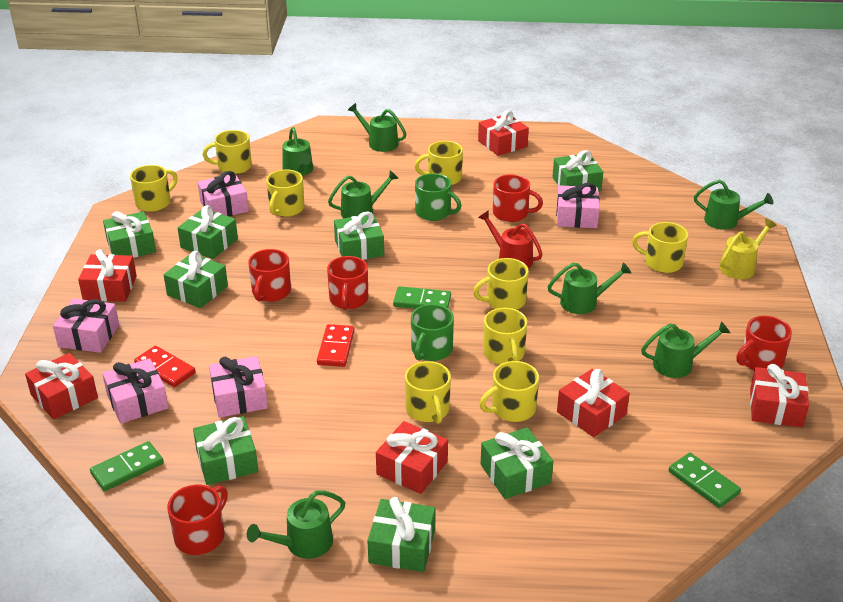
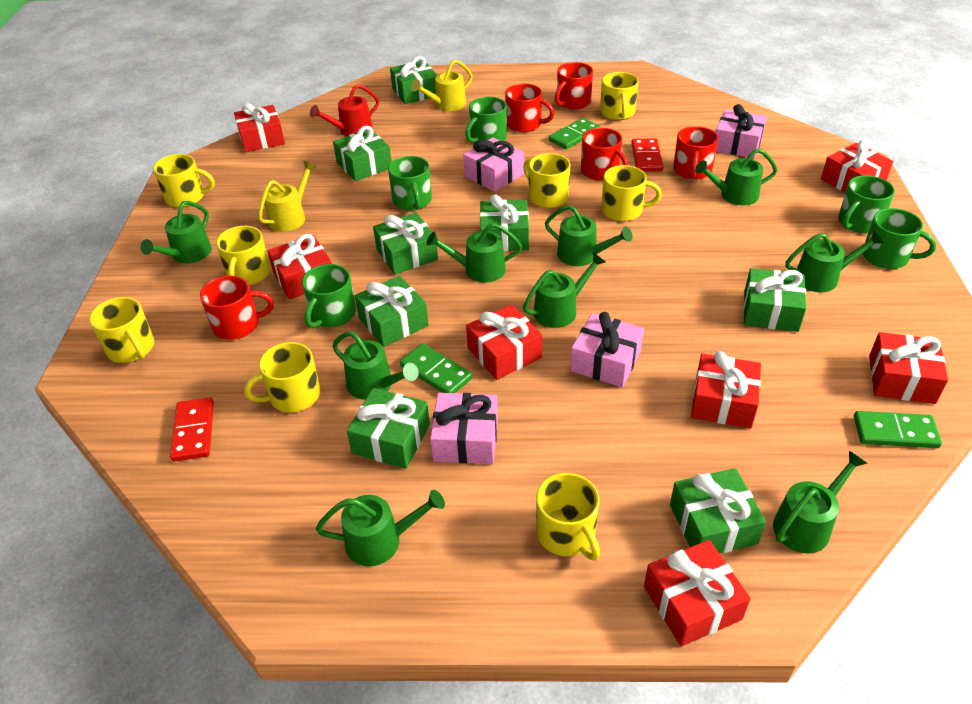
green mug: 2 -> 5
green watering can: 7 -> 9
pink gift: 5 -> 4
red gift: 6 -> 7
yellow mug: 9 -> 8
yellow watering can: 1 -> 2

